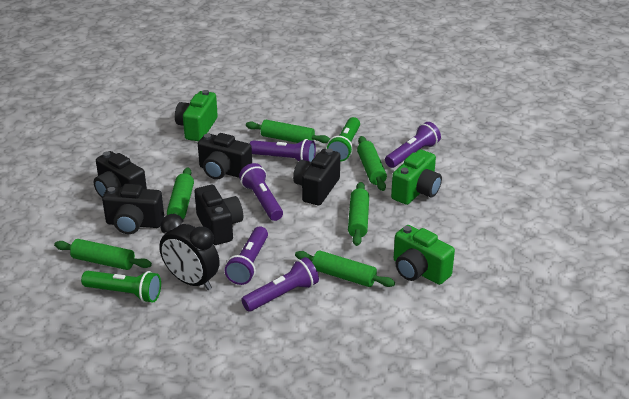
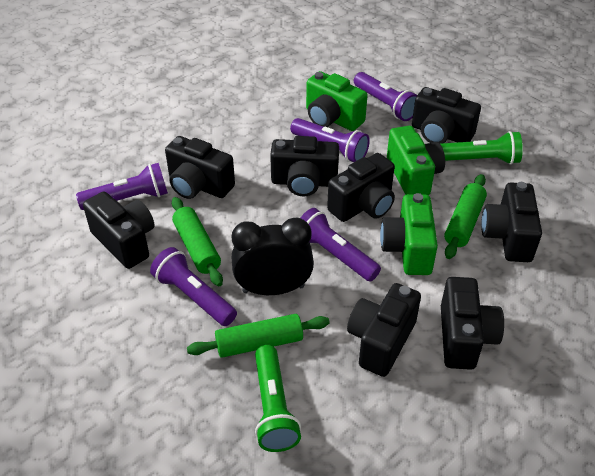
black camera: 5 -> 8
green rolling pin: 6 -> 3

